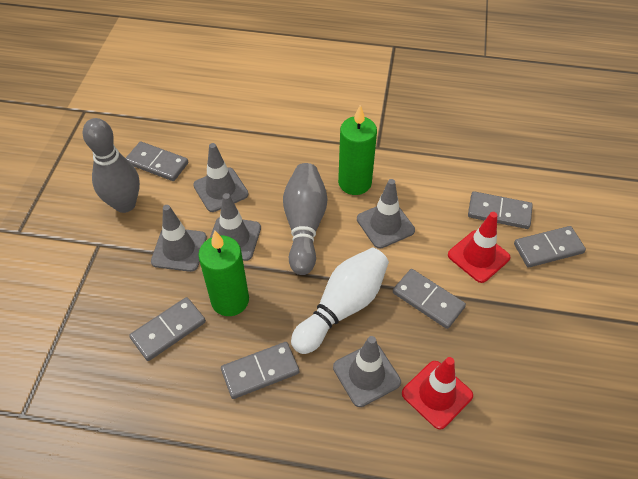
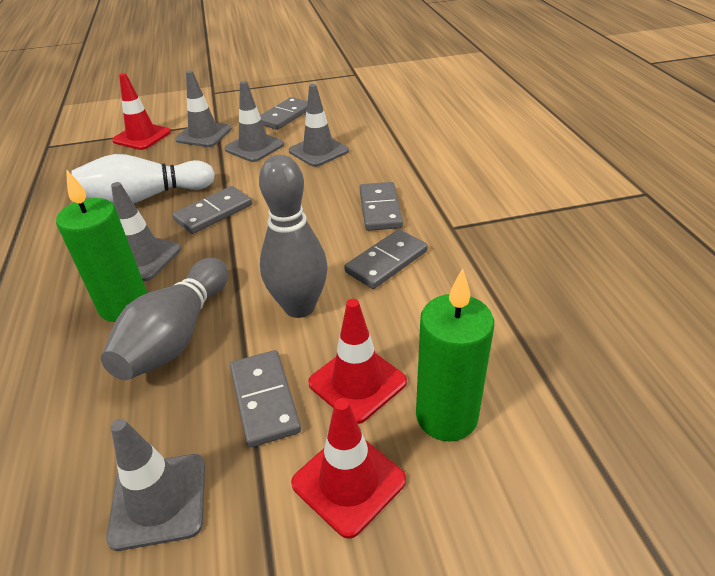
grey domino: 6 -> 5
red traffic cone: 2 -> 3

